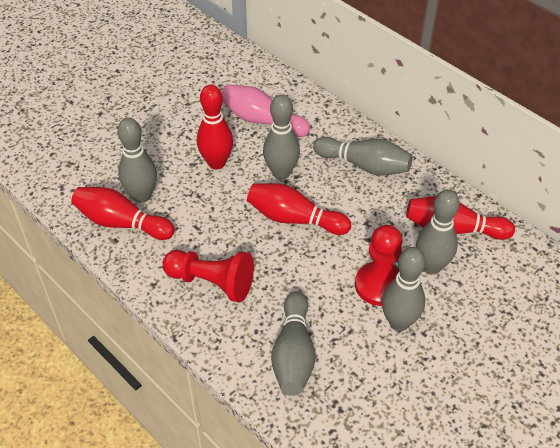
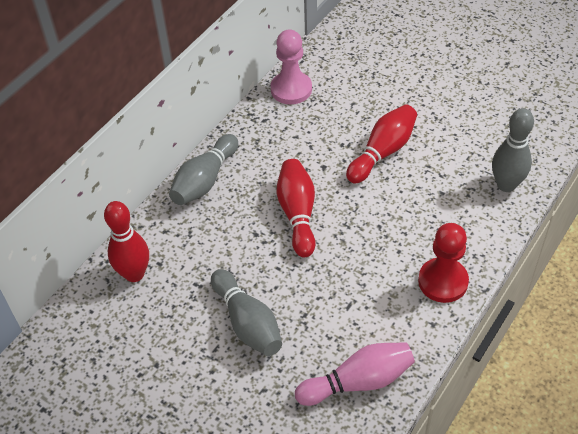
grey bowling pin: 6 -> 3
pink pawn: 0 -> 1
red bowling pin: 4 -> 3
red pawn: 2 -> 1

